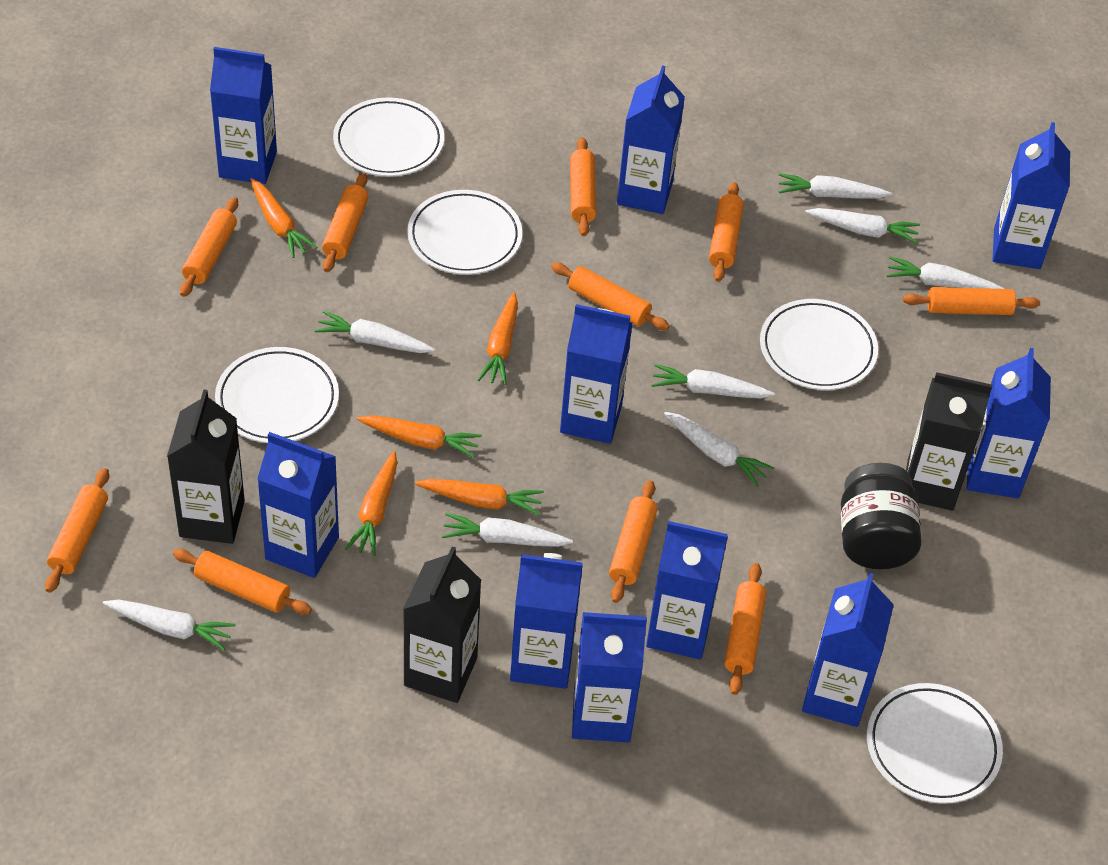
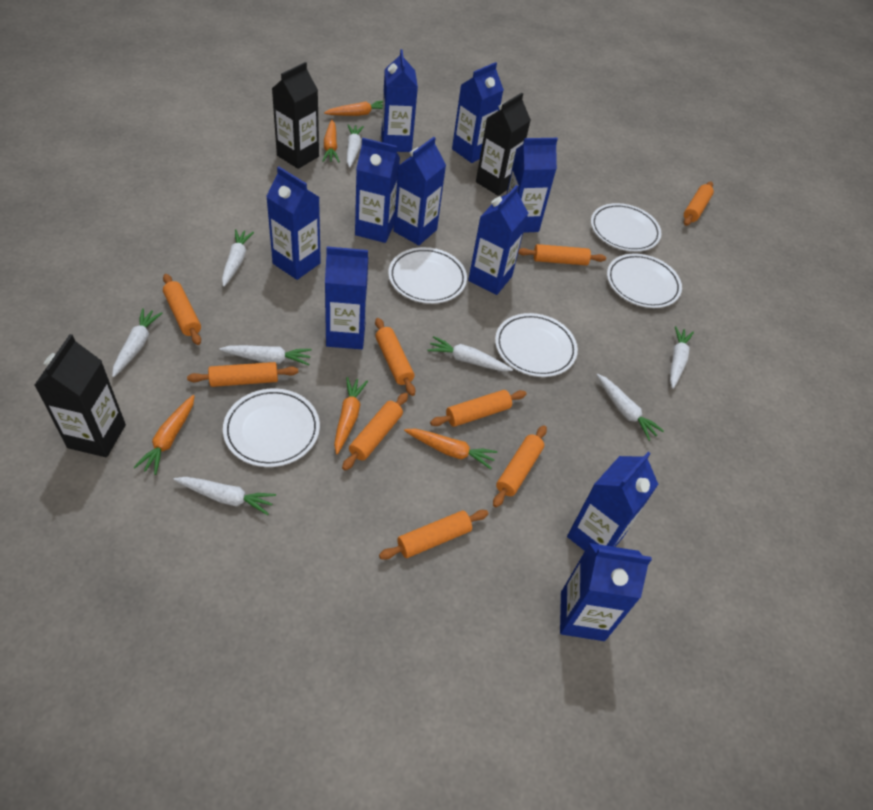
black jar: 1 -> 0
orange rolling pin: 10 -> 9

